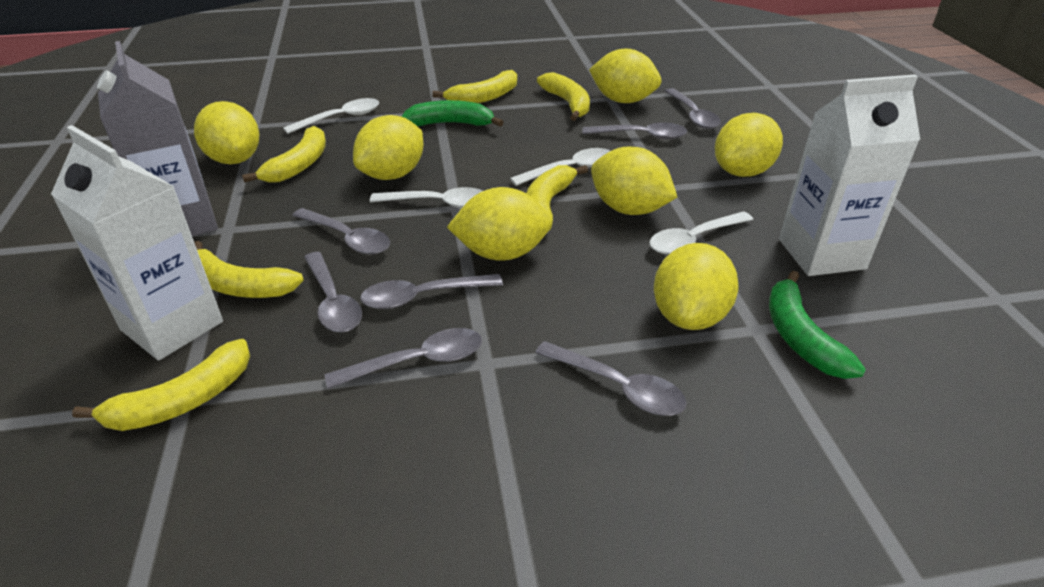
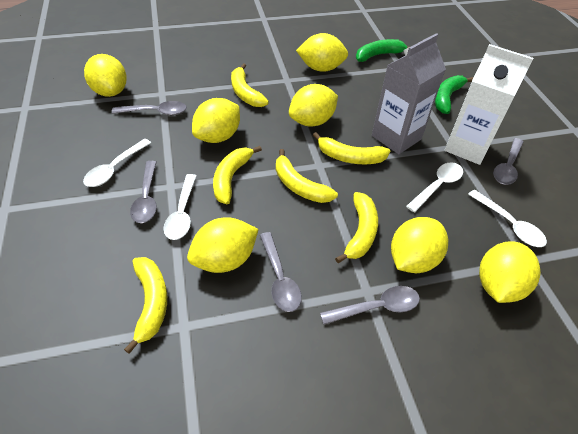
grey spoon: 7 -> 5
white carton: 2 -> 1

